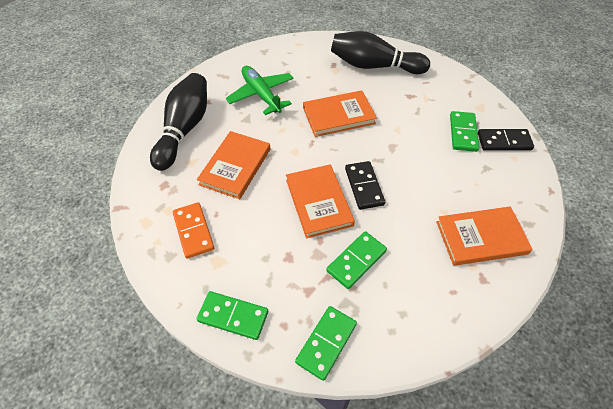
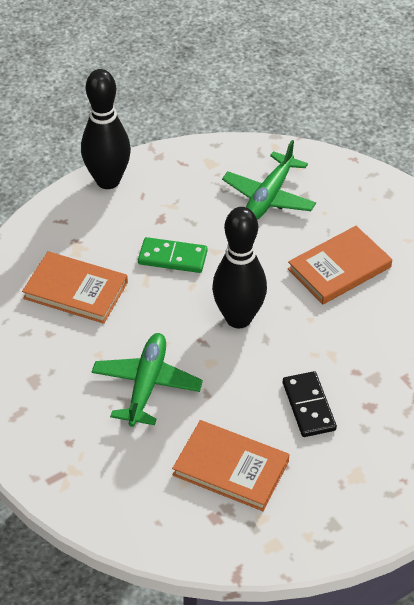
black domino: 2 -> 1
green domino: 4 -> 1
green plane: 1 -> 2
orange book: 4 -> 3
orange domino: 1 -> 0

